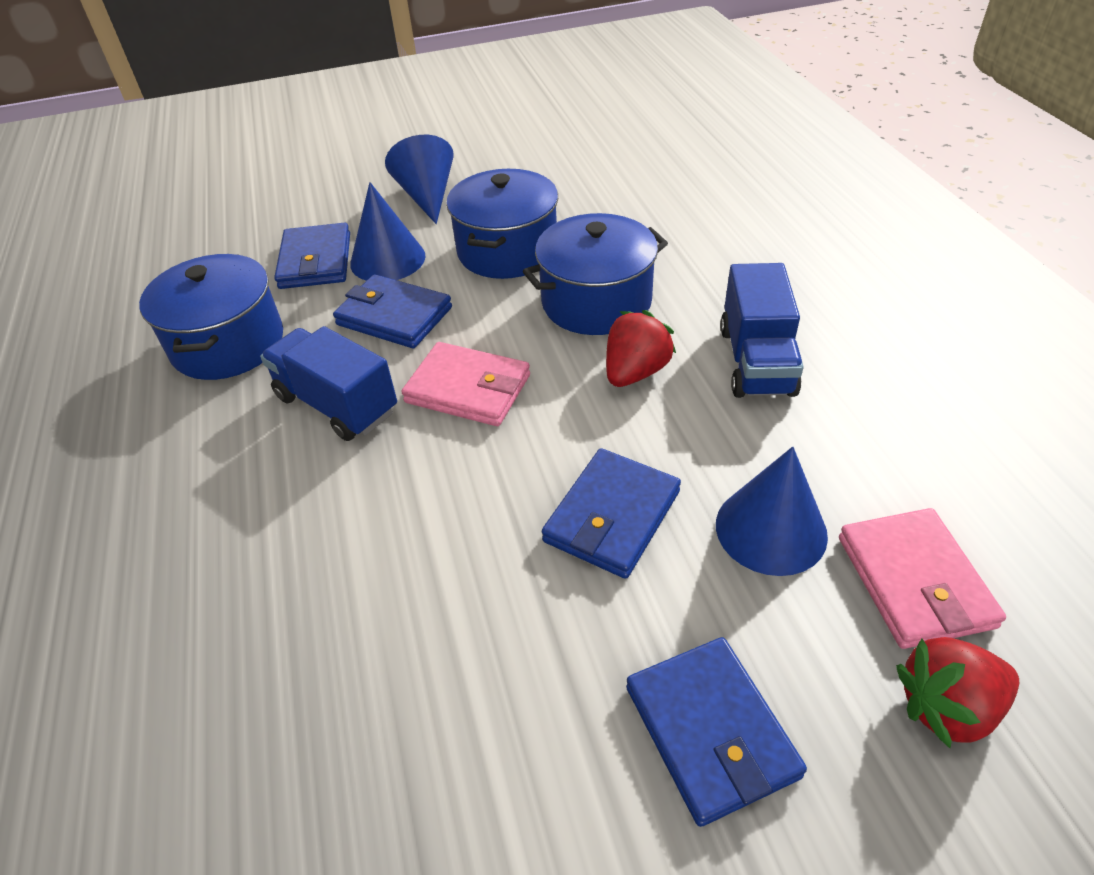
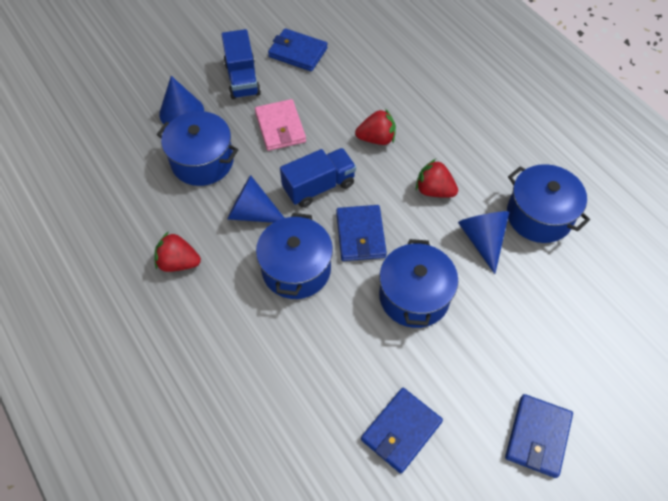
blue pot: 3 -> 4
pink wallet: 2 -> 1
red strawberry: 2 -> 3

